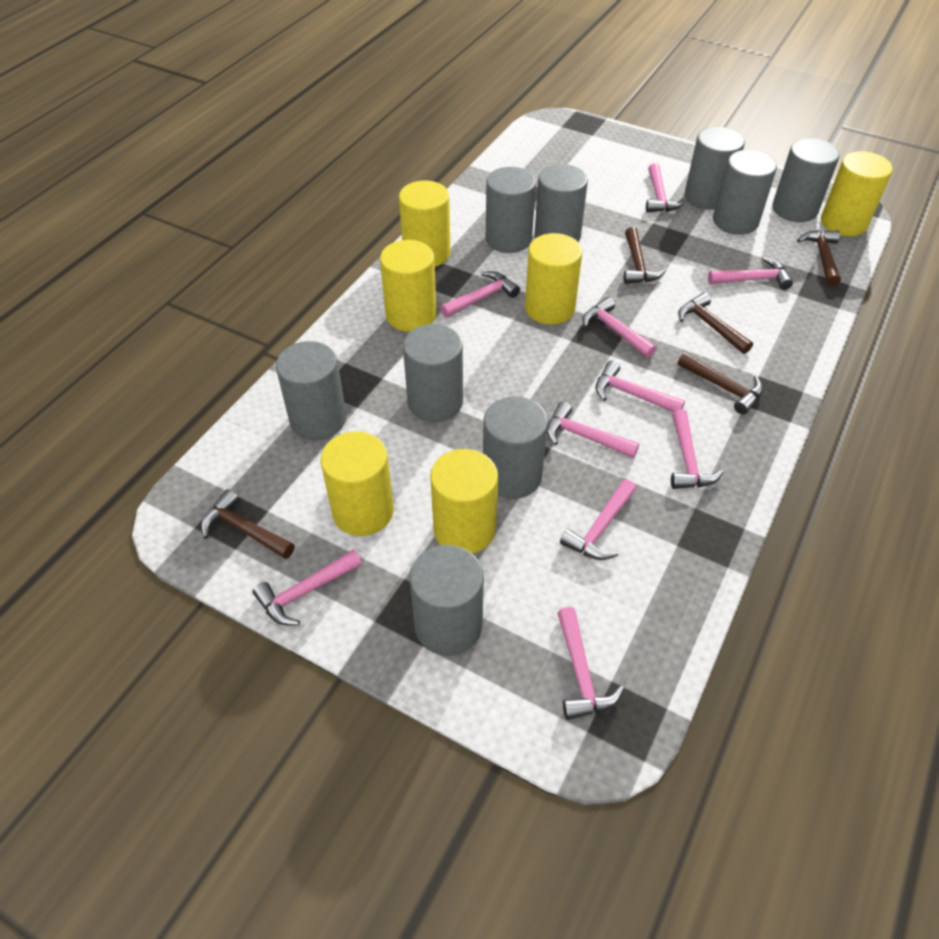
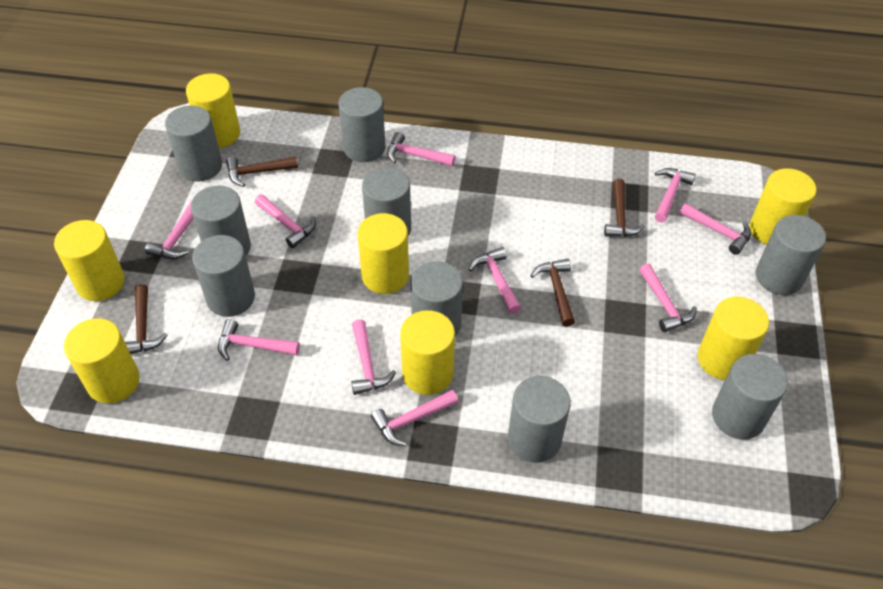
brown hammer: 5 -> 4
yellow cylinder: 6 -> 7

